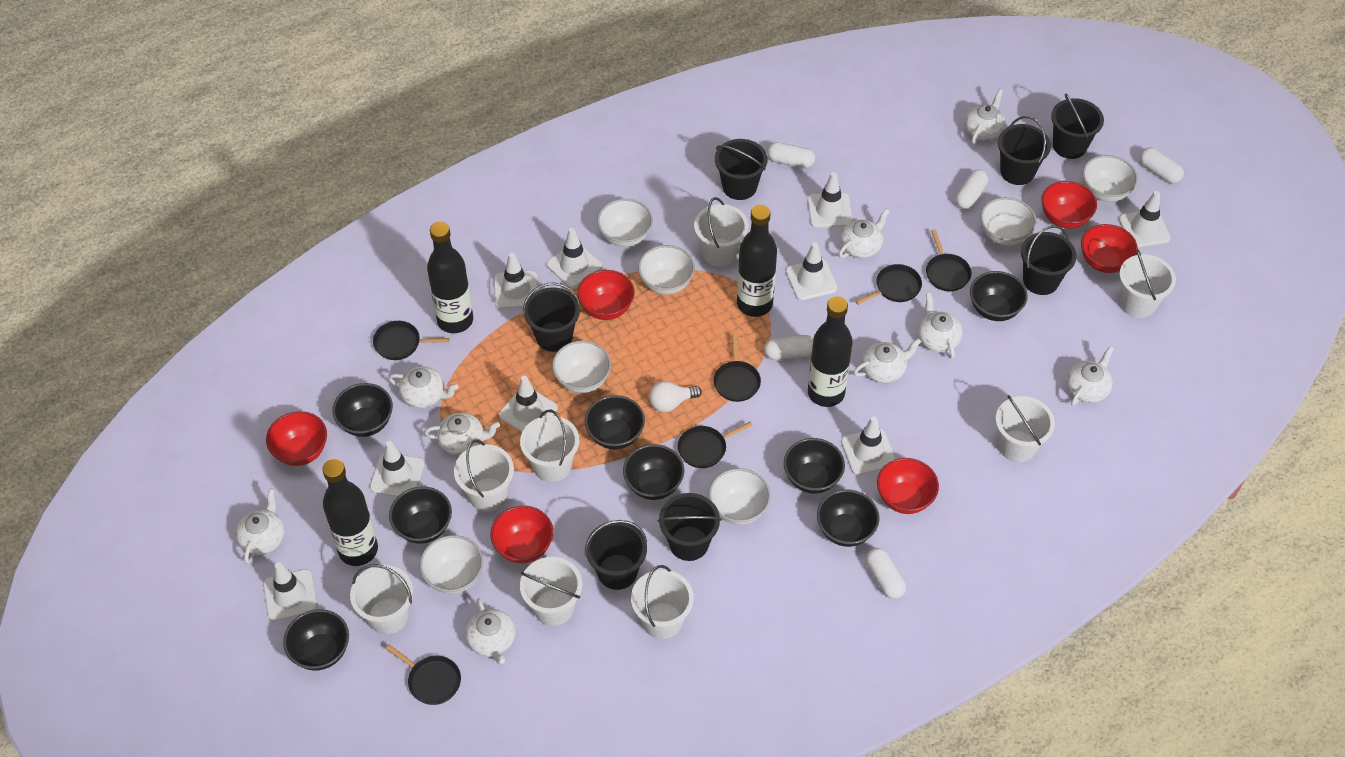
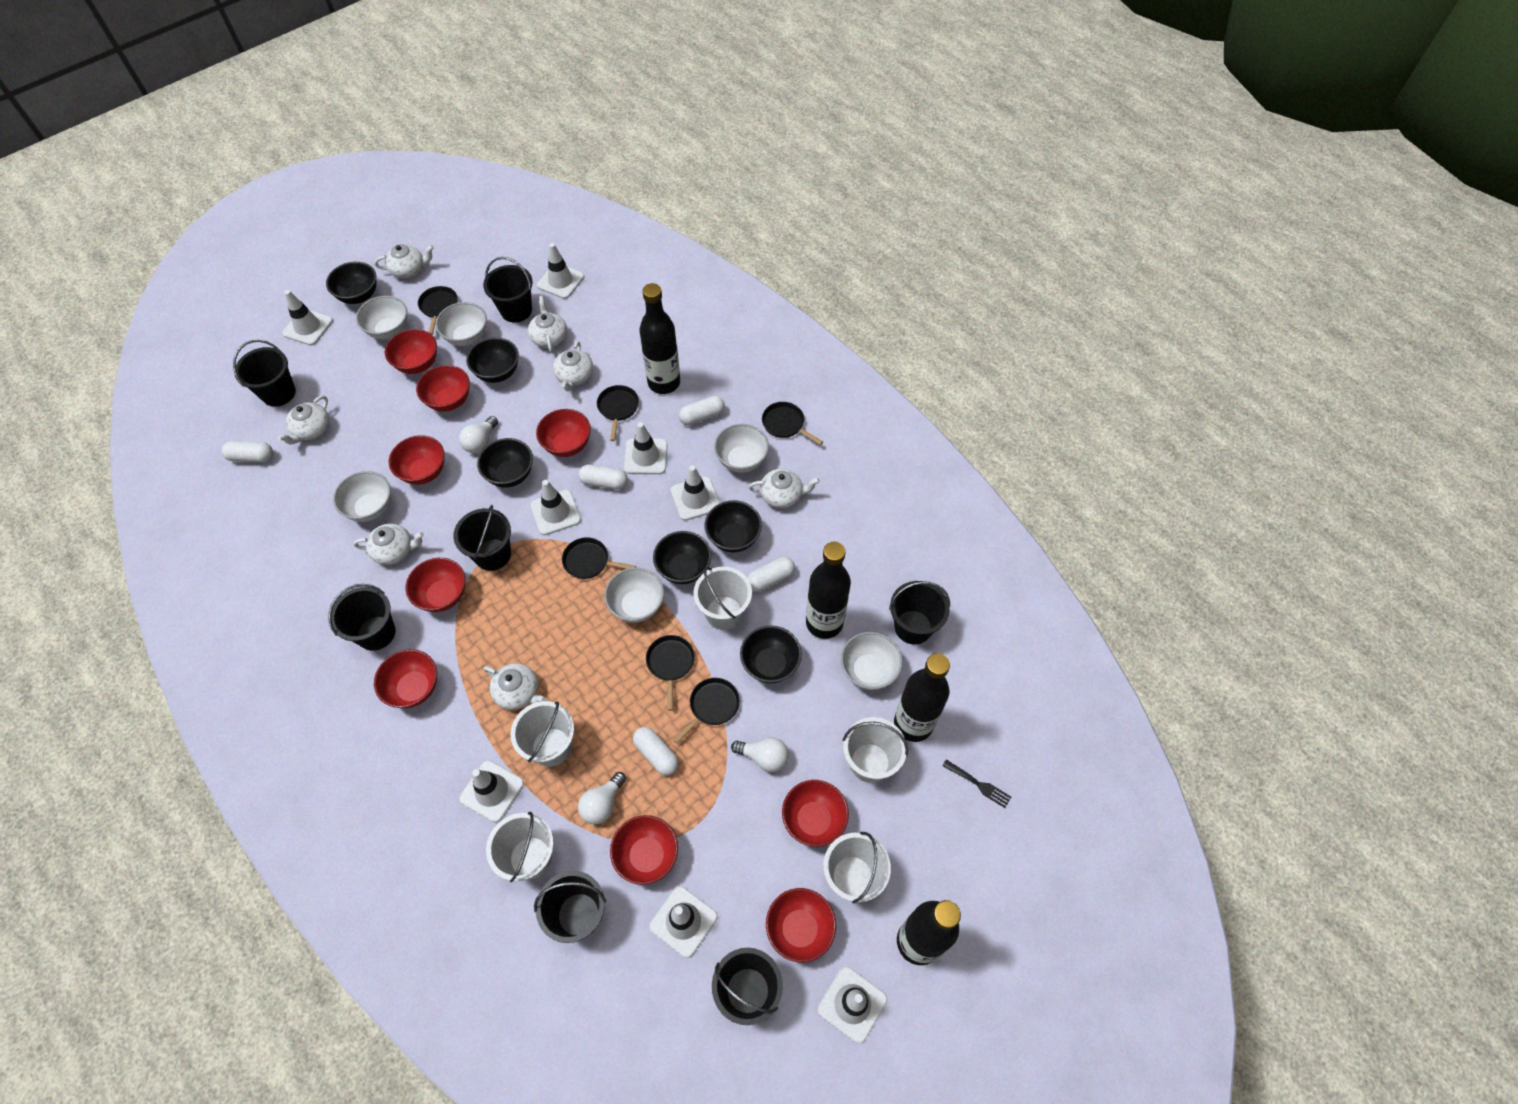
black bowl: 8 -> 6
black fork: 0 -> 1
red bowl: 6 -> 9
white bowl: 7 -> 6
white bucket: 8 -> 5
white light bulb: 1 -> 3
white teapot: 9 -> 7
white traffic cone: 9 -> 8

